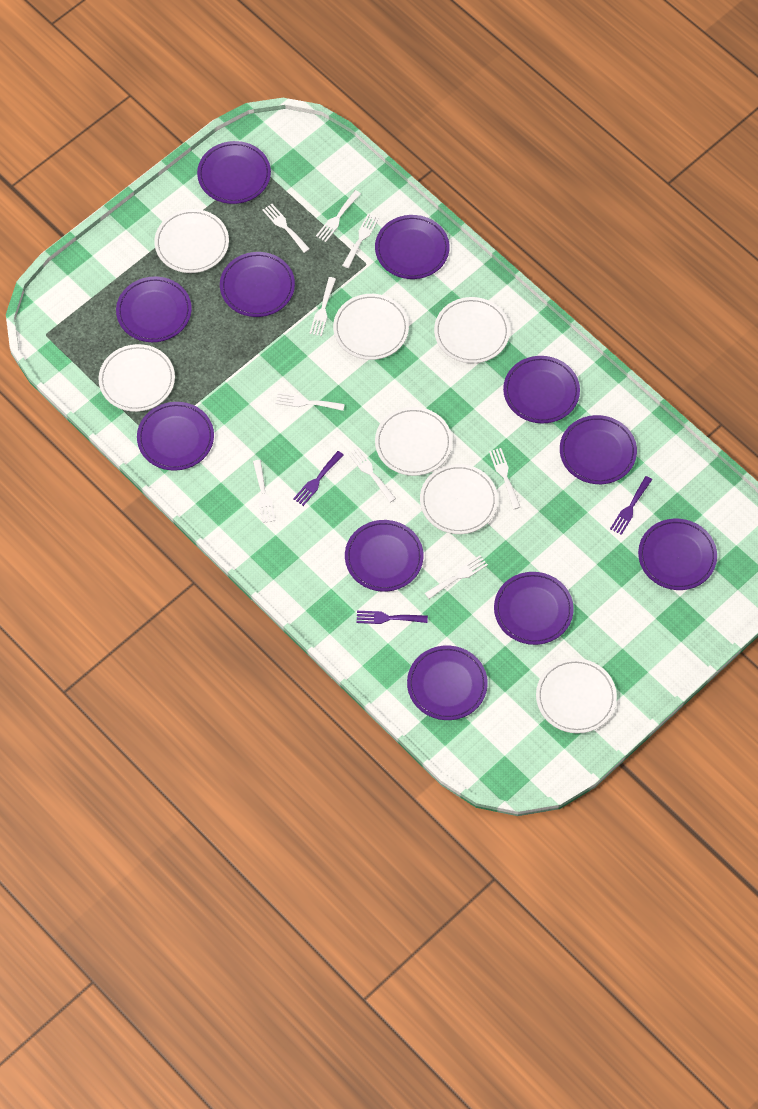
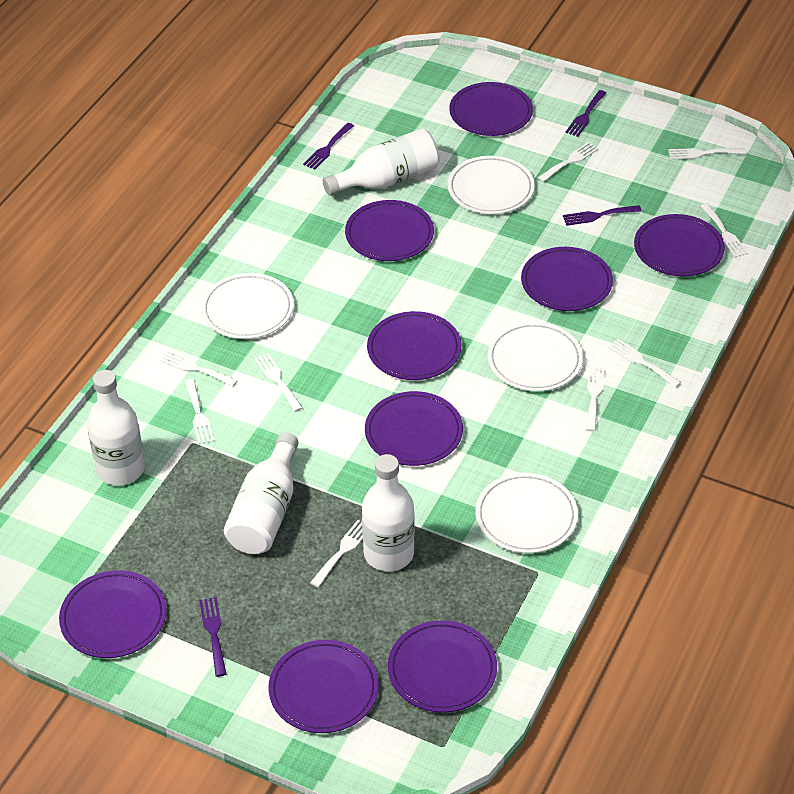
purple fork: 3 -> 4
purple plate: 11 -> 9
white bottle: 0 -> 4
white plate: 7 -> 4

